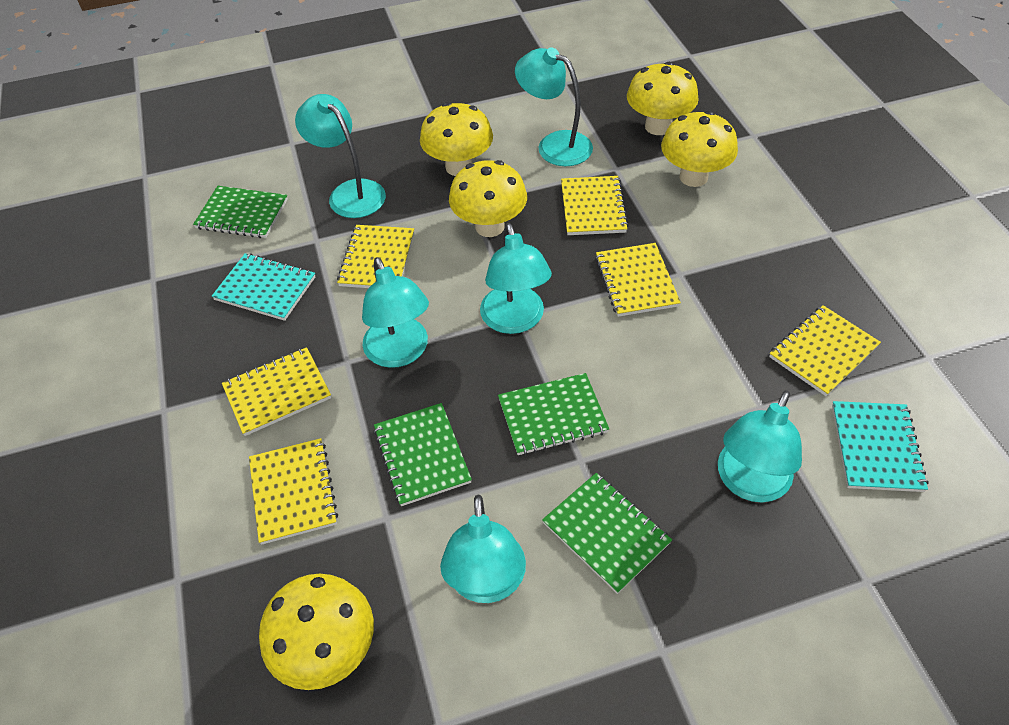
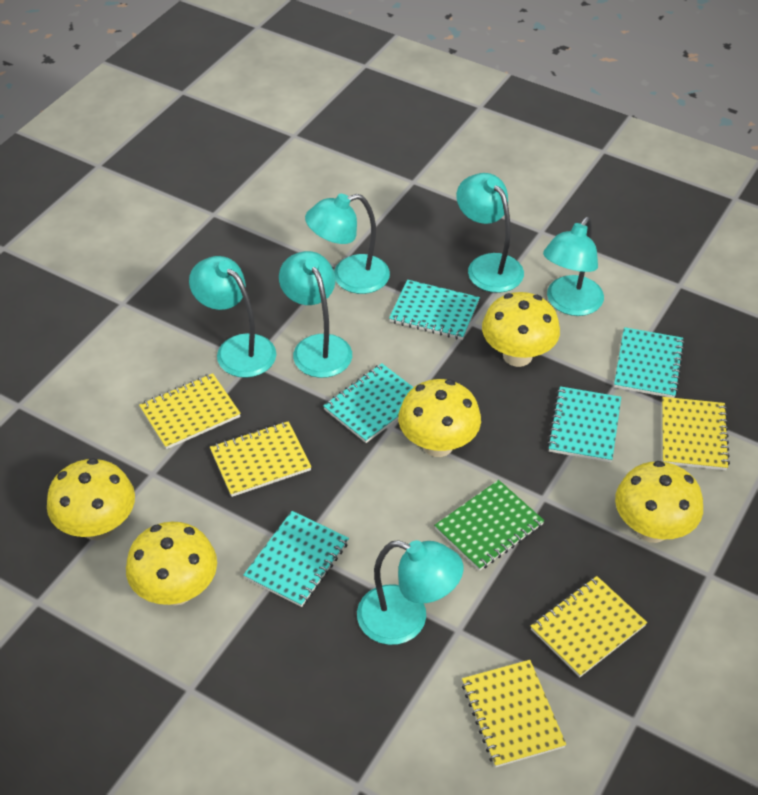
green notebook: 4 -> 1
turquoise notebook: 2 -> 5
yellow notebook: 6 -> 5

